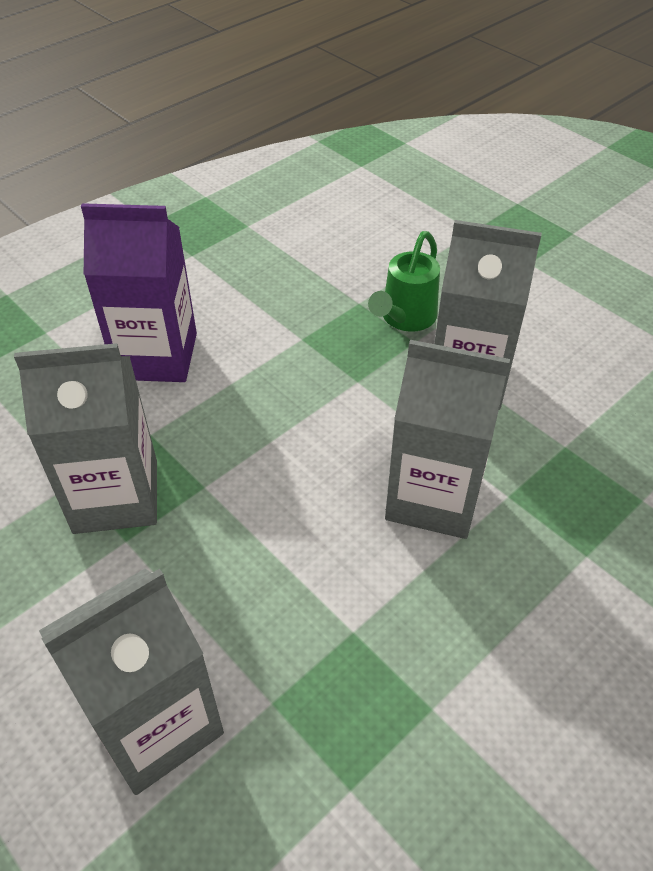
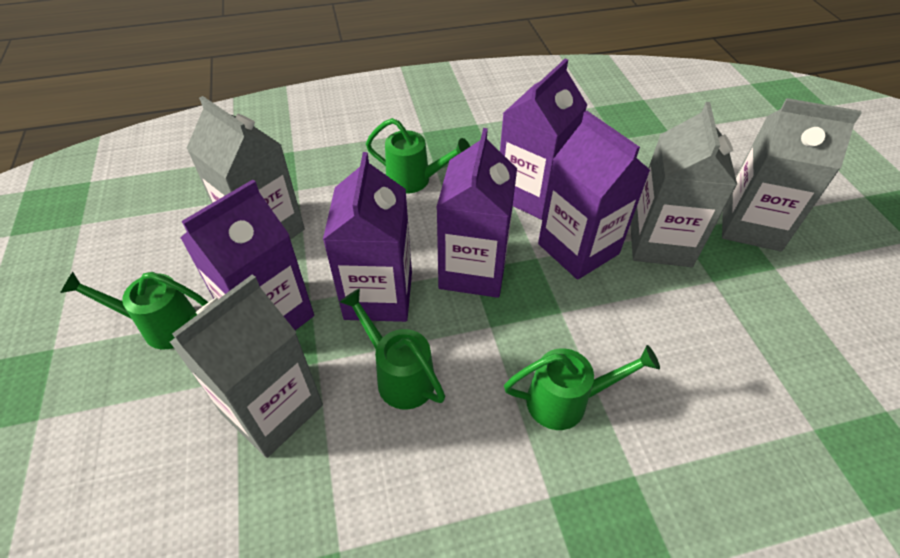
green watering can: 1 -> 4
purple carton: 1 -> 5

